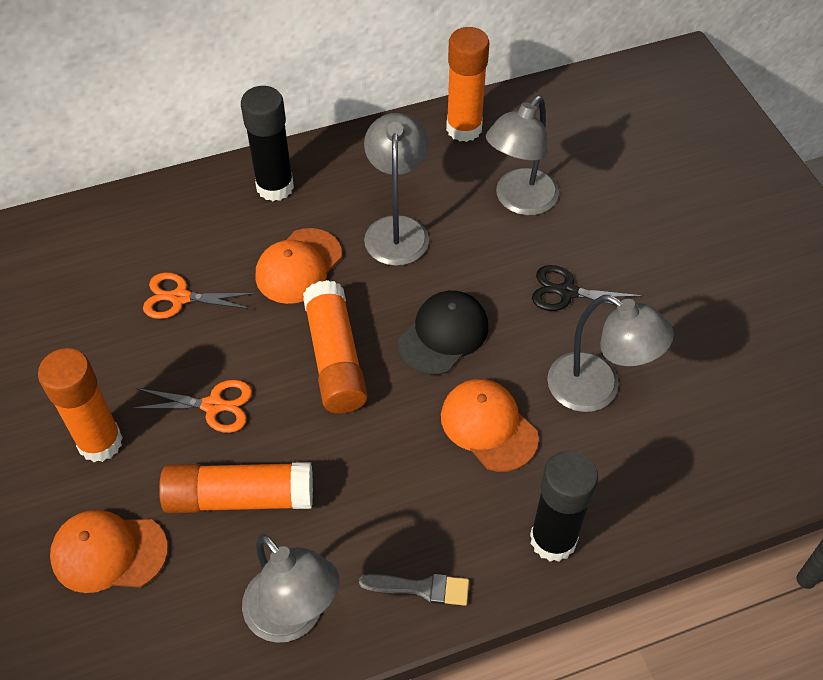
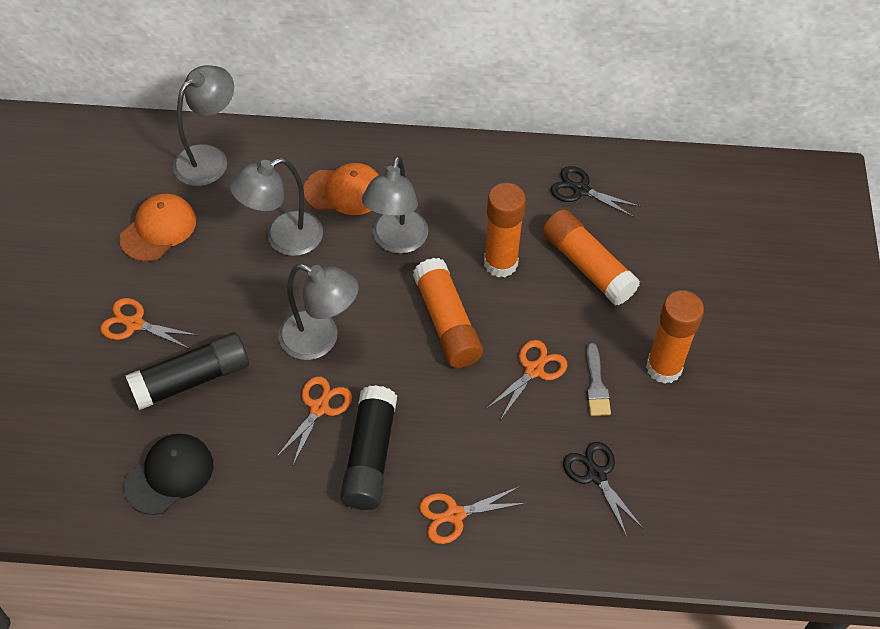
black scissors: 1 -> 2
orange cap: 3 -> 2
orange scissors: 2 -> 4

